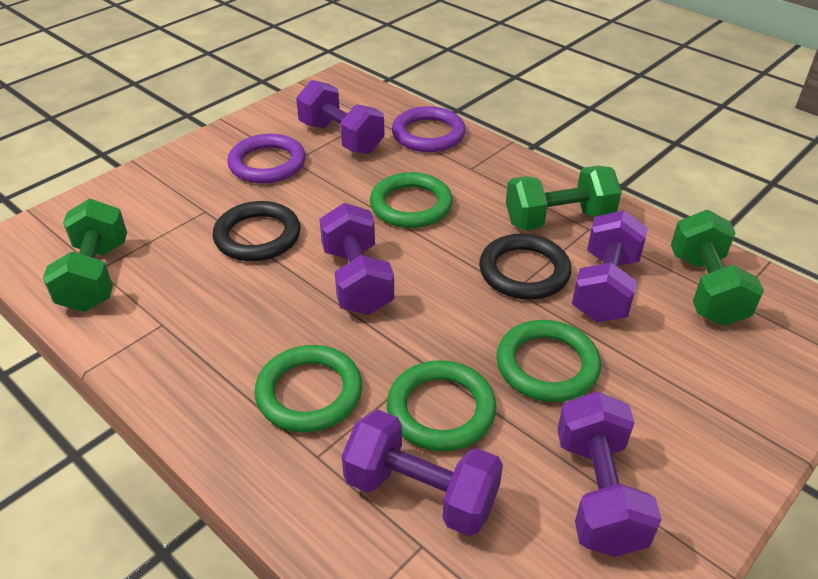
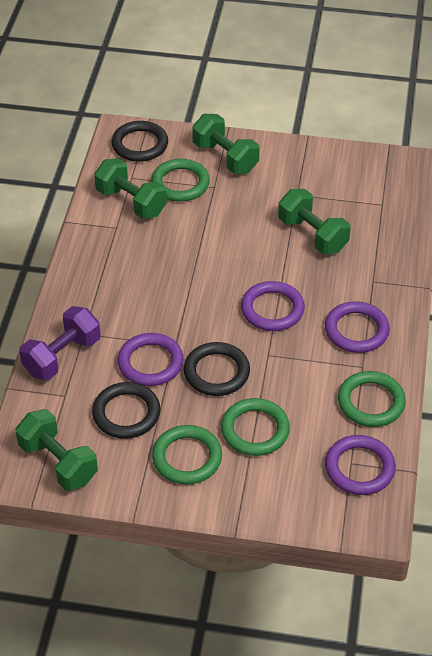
black ring: 2 -> 3
green dumbbell: 3 -> 4
purple dumbbell: 5 -> 1
purple ring: 2 -> 4

